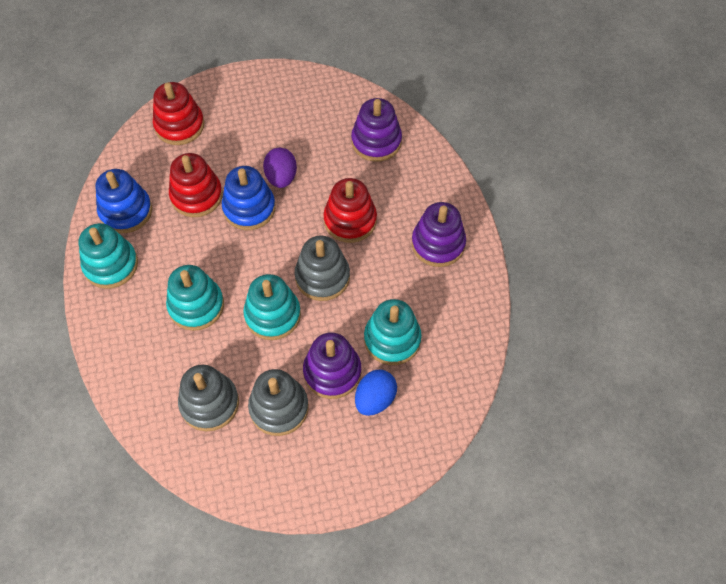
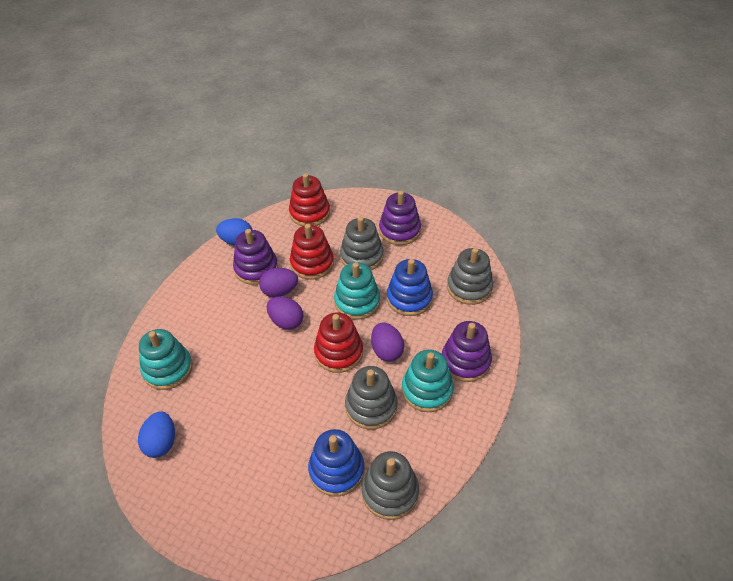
blue egg: 1 -> 2
grey stacking toy: 3 -> 4
purple egg: 1 -> 3
turquoise stacking toy: 4 -> 3

